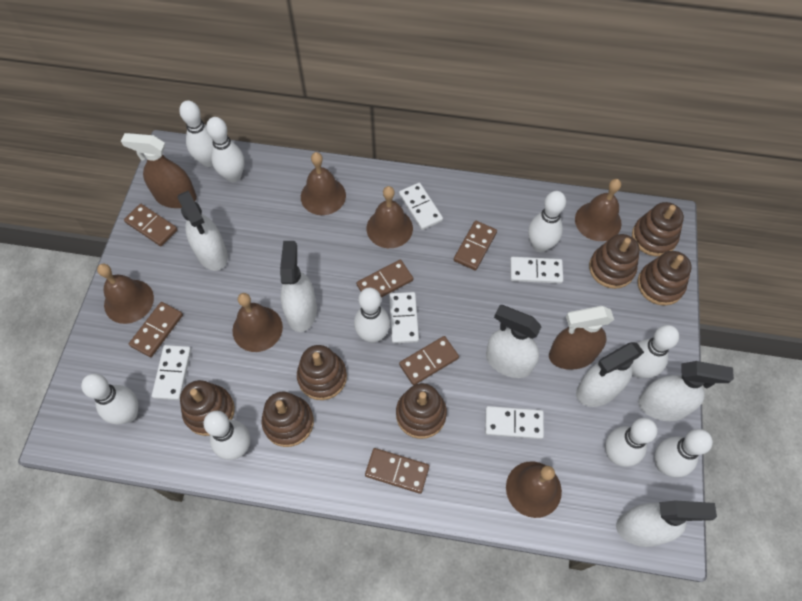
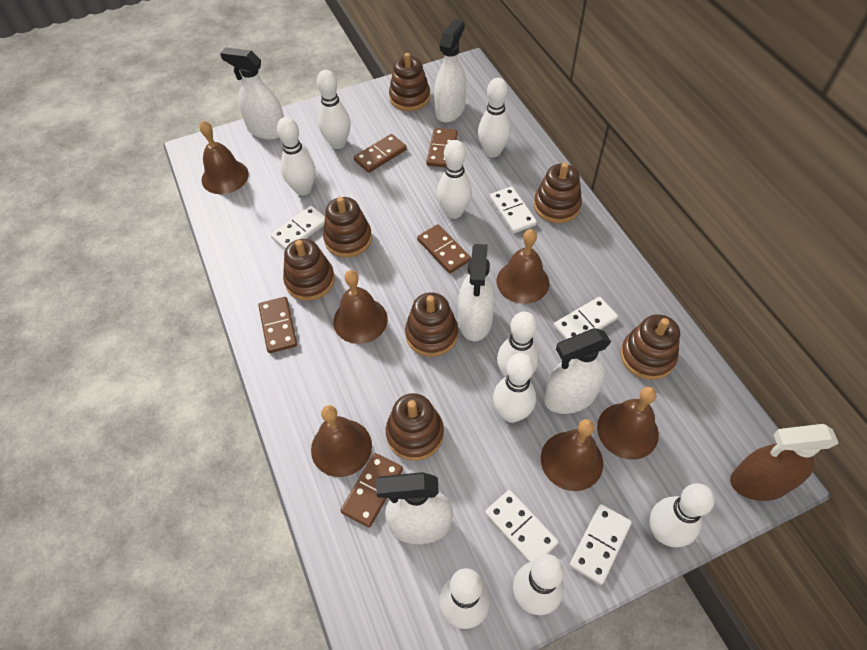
brown domino: 6 -> 5
brown spray bottle: 2 -> 1
white spray bottle: 6 -> 5

